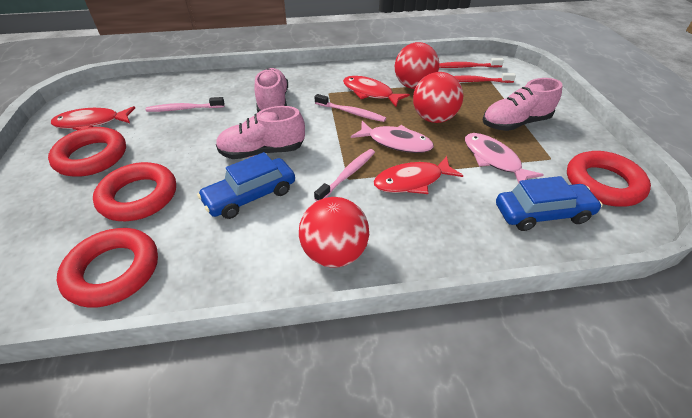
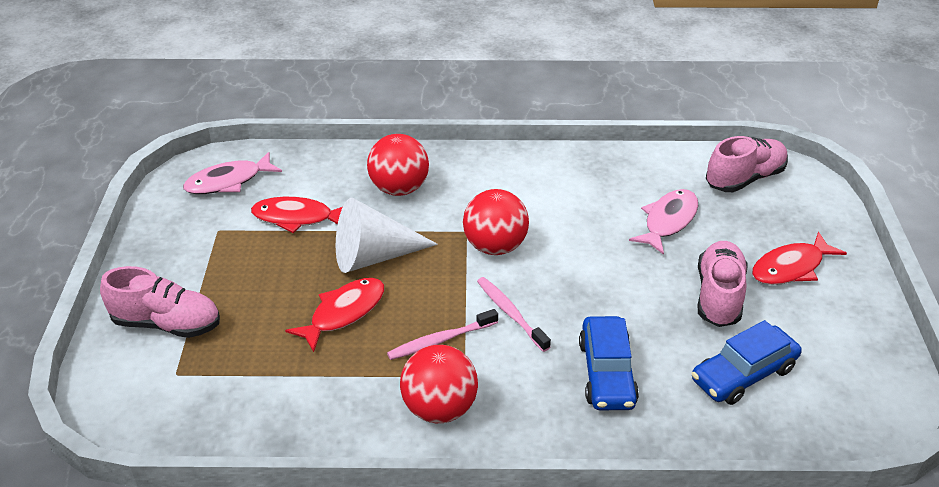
pink toothbrush: 3 -> 2
red ring: 4 -> 0
red toothbrush: 2 -> 0
white cone: 0 -> 1

